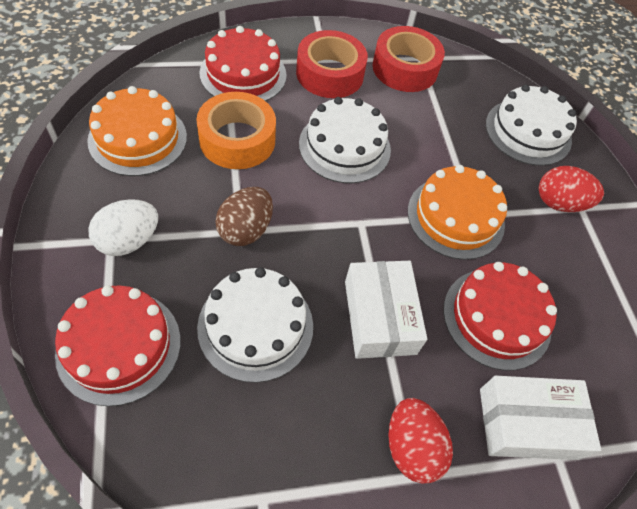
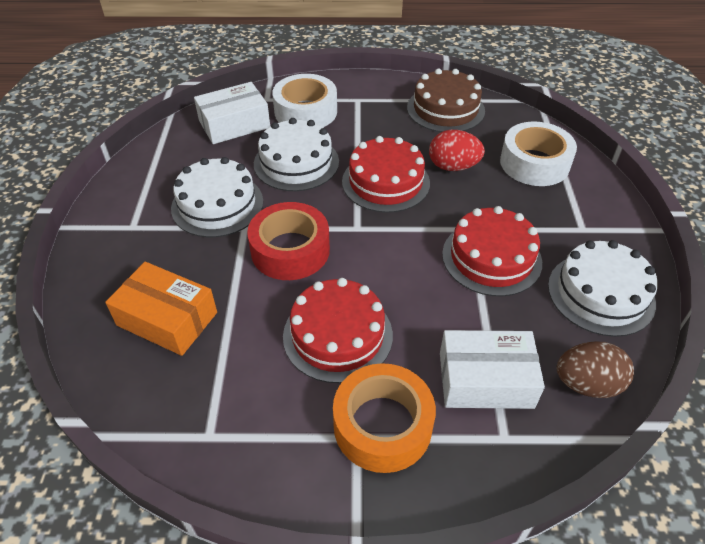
brown cake: 0 -> 1
orange box: 0 -> 1
orange cake: 2 -> 0
red egg: 2 -> 1
red tape: 2 -> 1
white egg: 1 -> 0
white tape: 0 -> 2

